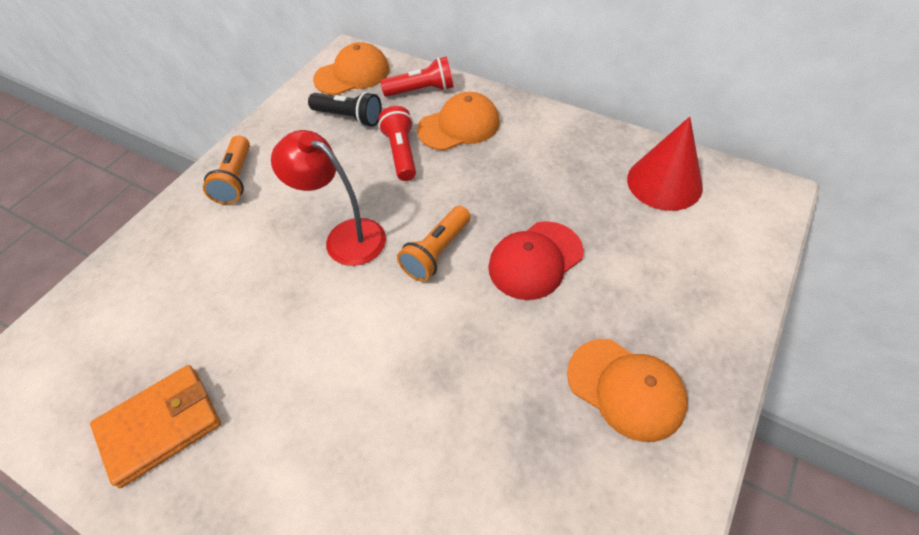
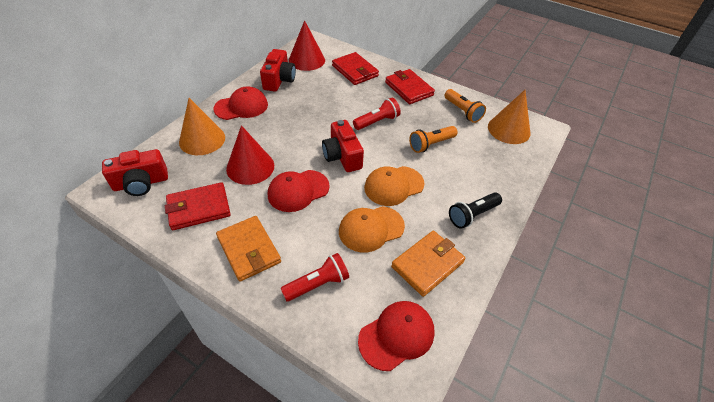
orange cap: 3 -> 2
orange cone: 0 -> 2
orange wallet: 1 -> 2
red camera: 0 -> 3
red cap: 1 -> 3
red cone: 1 -> 2
red lamp: 1 -> 0
red wallet: 0 -> 3

